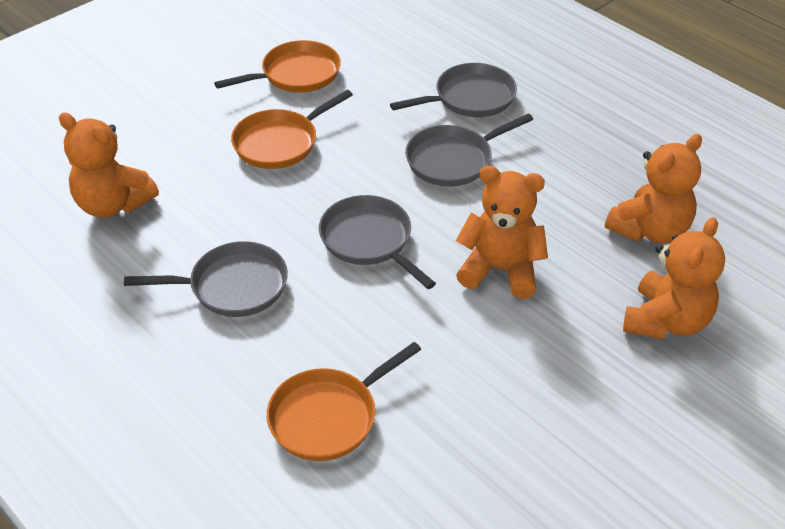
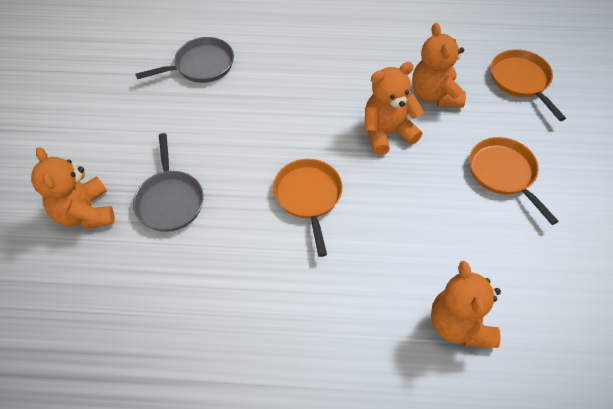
grey pan: 4 -> 2

